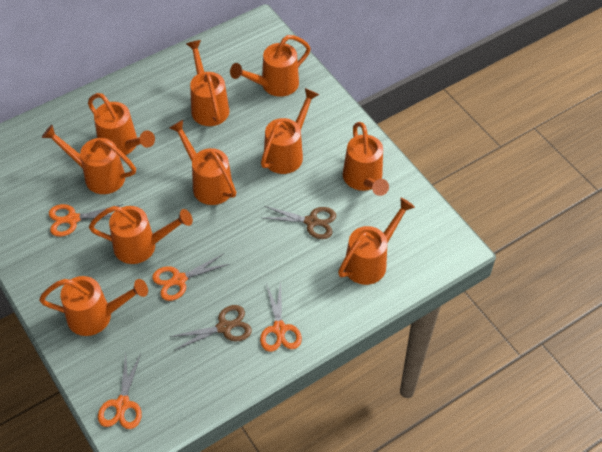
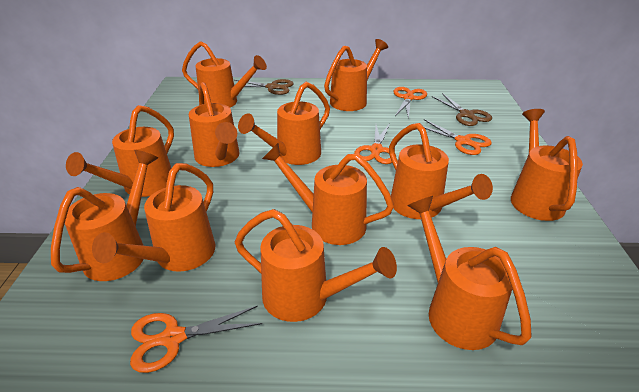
orange watering can: 10 -> 12

